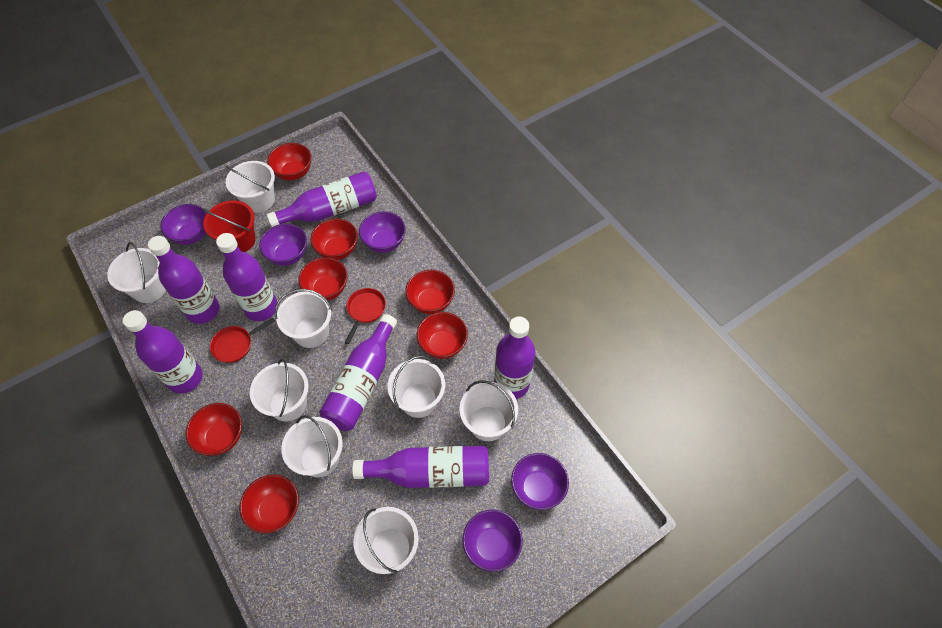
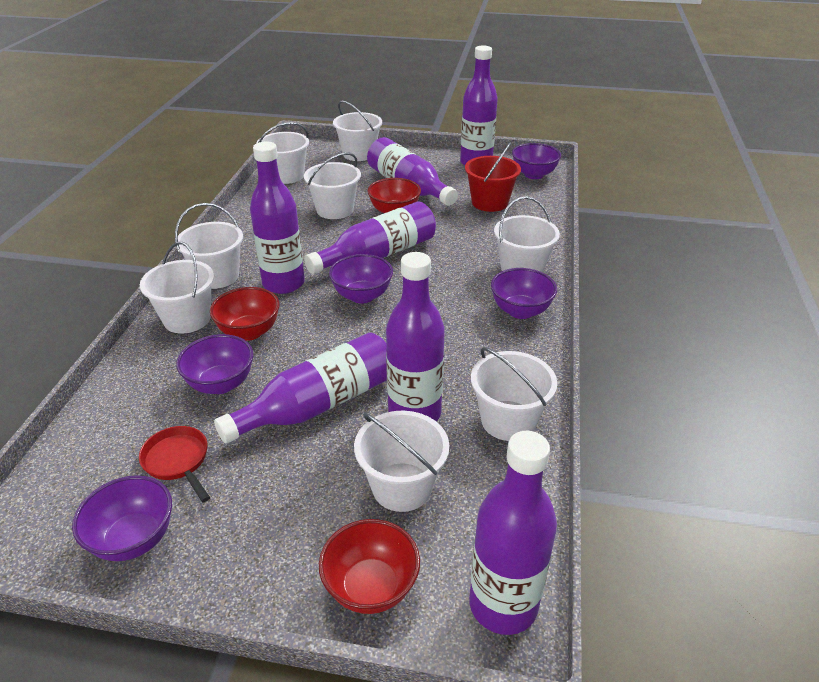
red bowl: 7 -> 3
red pan: 2 -> 1

